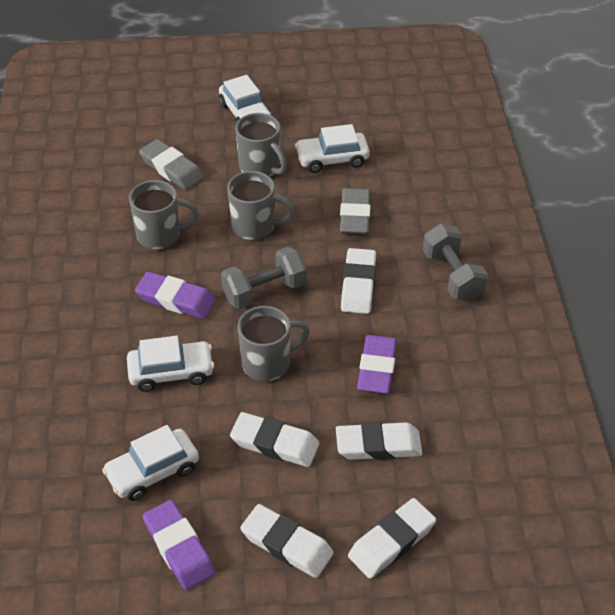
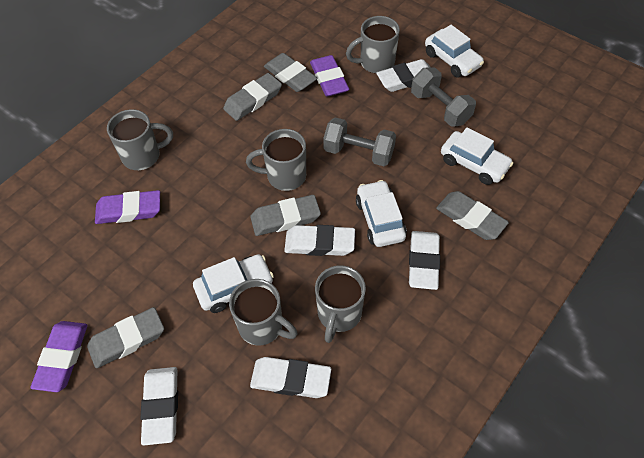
grey eraser: 2 -> 5
grey mug: 4 -> 5

